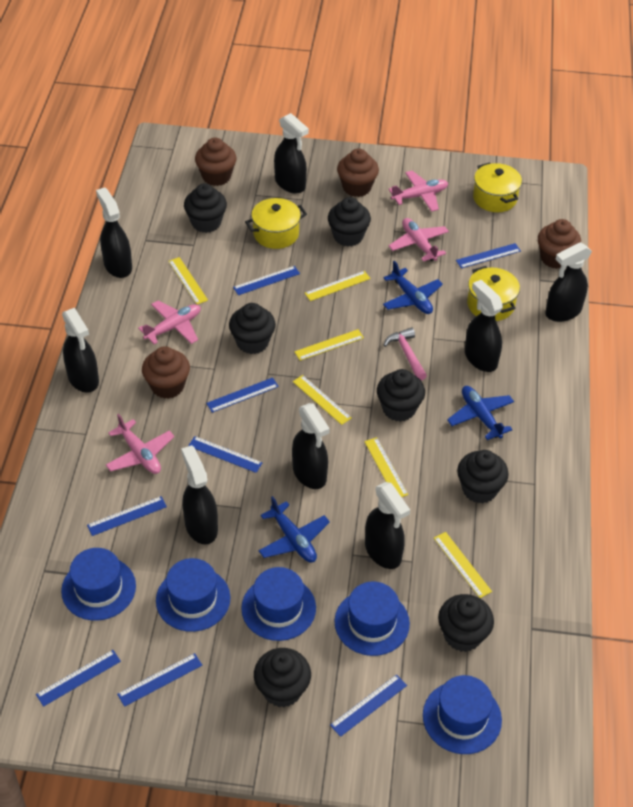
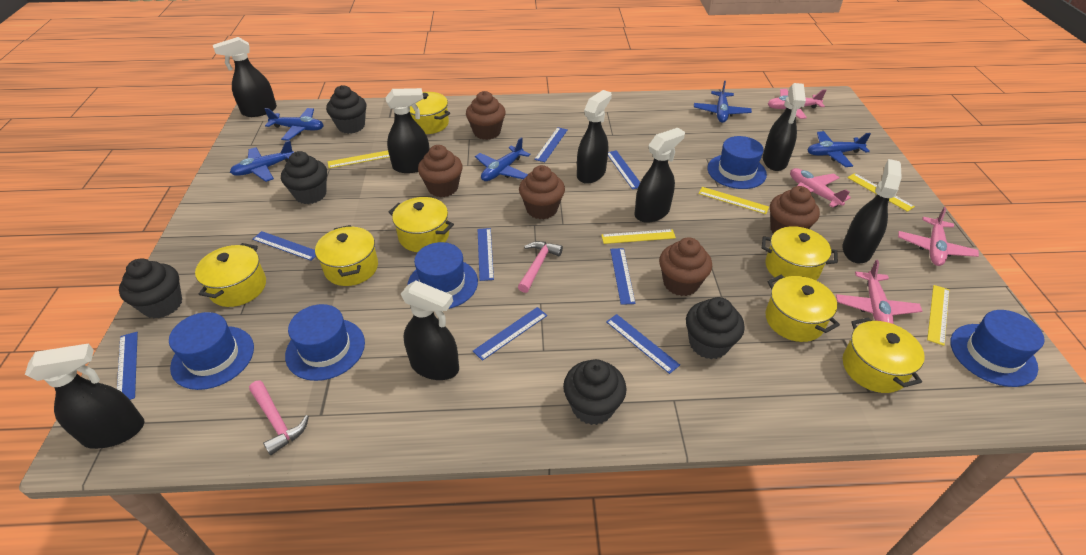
black cupcake: 7 -> 5
blue plane: 3 -> 5
brown cupcake: 4 -> 5
pink hammer: 1 -> 2
yellow pot: 3 -> 7
yellow ruler: 6 -> 5

